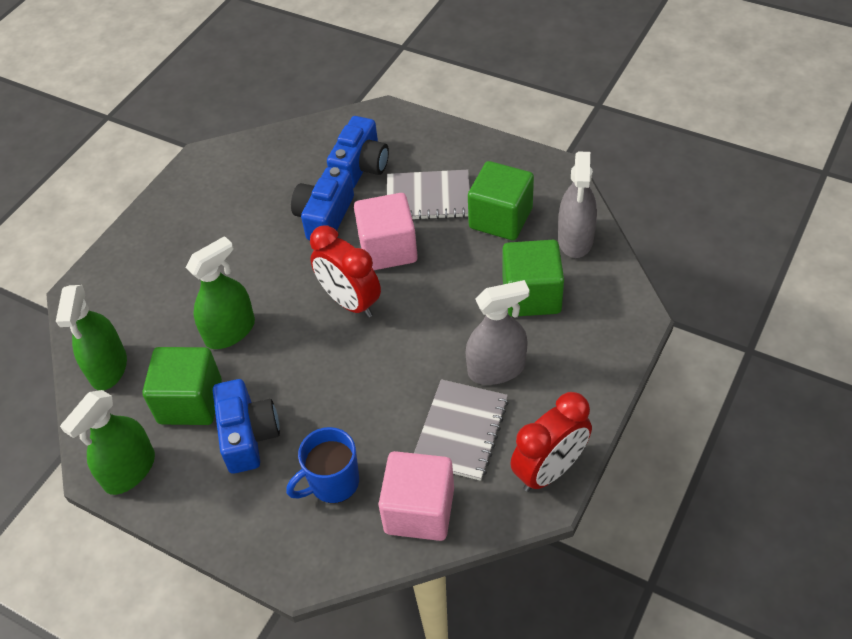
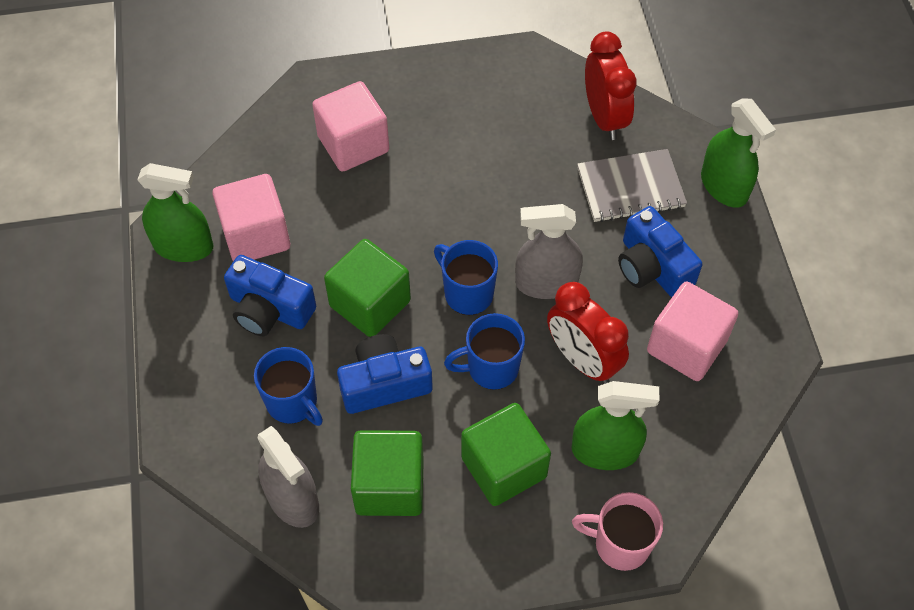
blue mug: 1 -> 3
grey notebook: 2 -> 1
pink cube: 2 -> 3
pink mug: 0 -> 1

